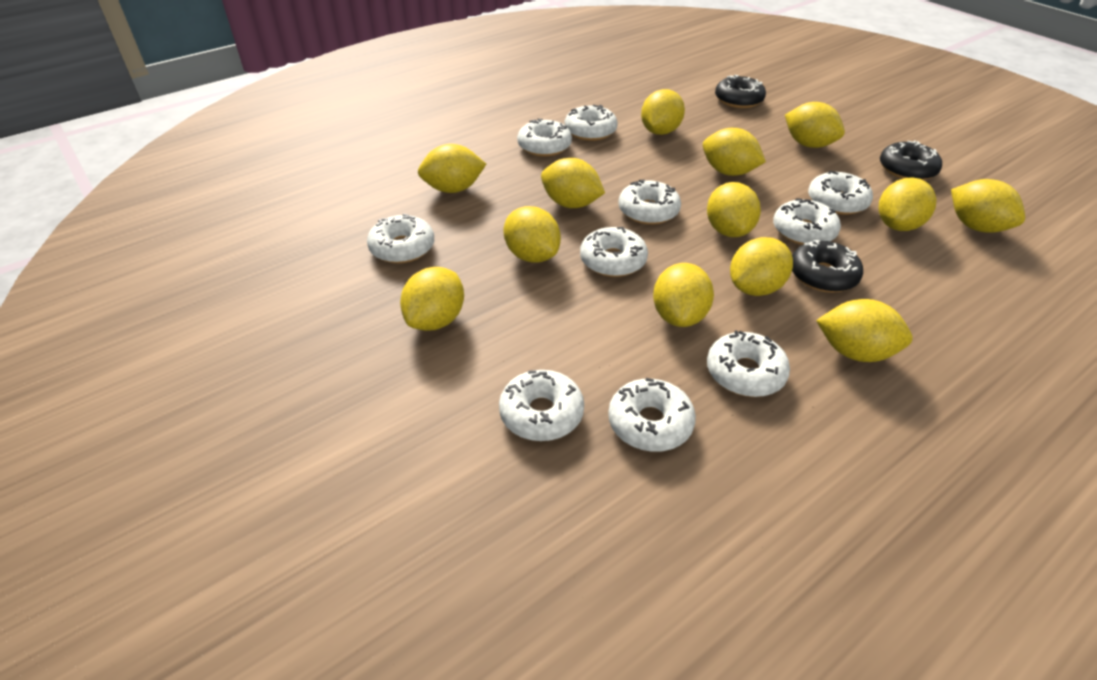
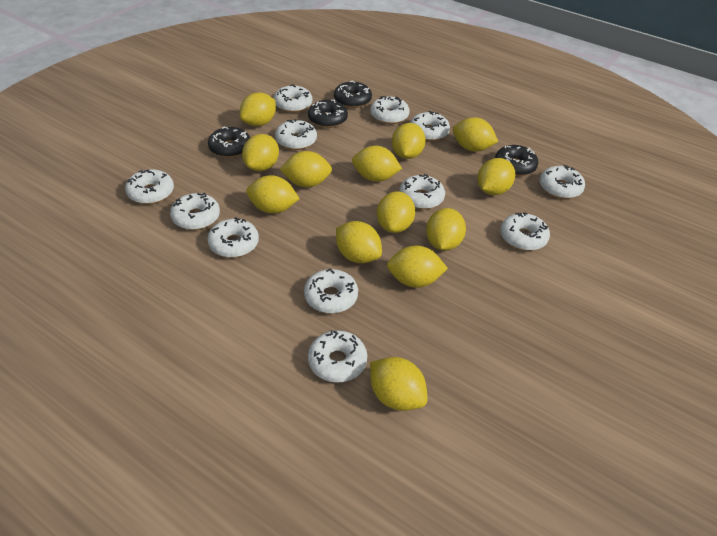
black donut: 3 -> 4
white donut: 10 -> 12

